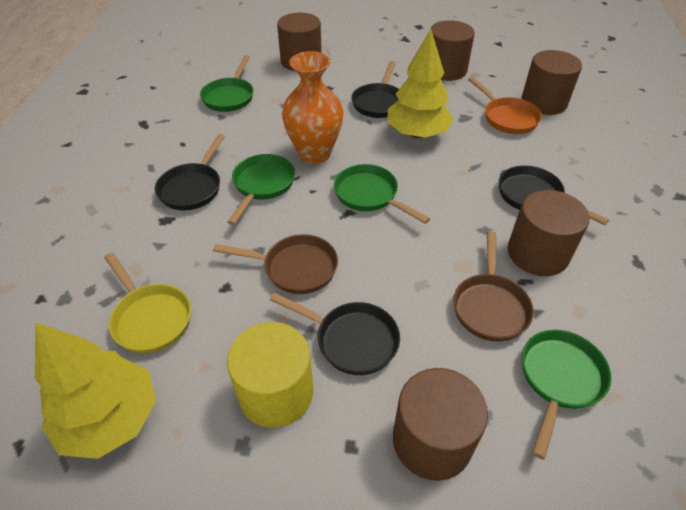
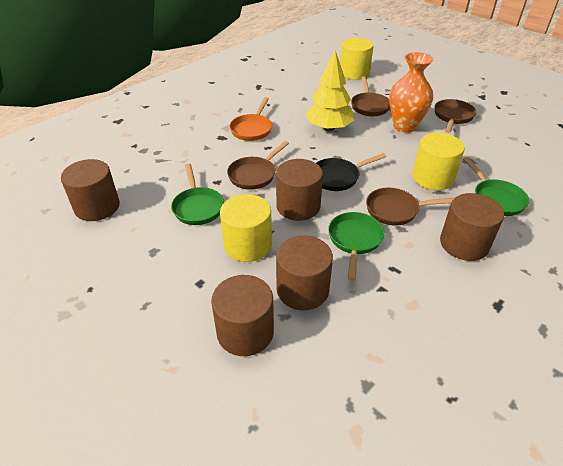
black pan: 4 -> 1
brown pan: 2 -> 4
green pan: 4 -> 3
yellow cylinder: 1 -> 3
yellow pan: 1 -> 0
yellow tree: 2 -> 1

